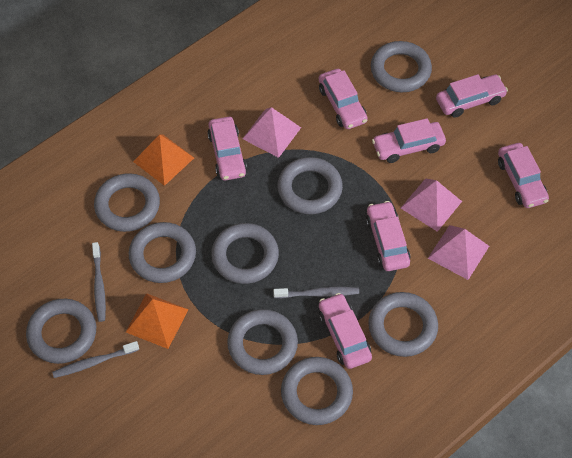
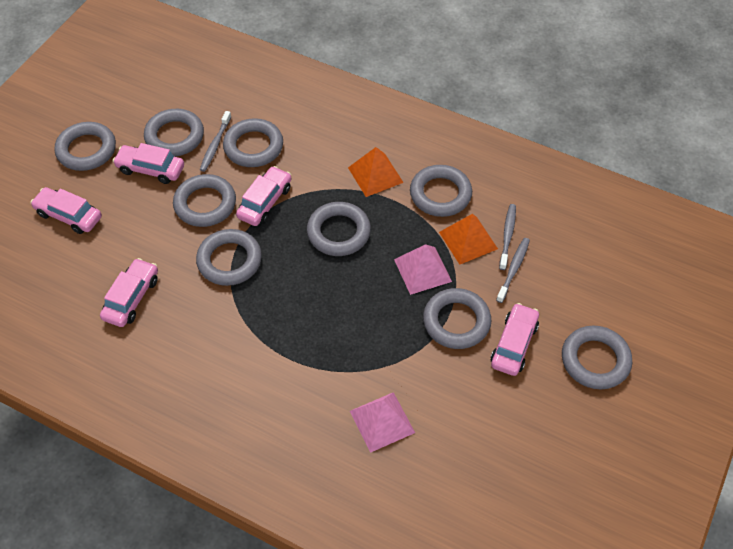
pink car: 7 -> 5
pink pyramid: 3 -> 2

